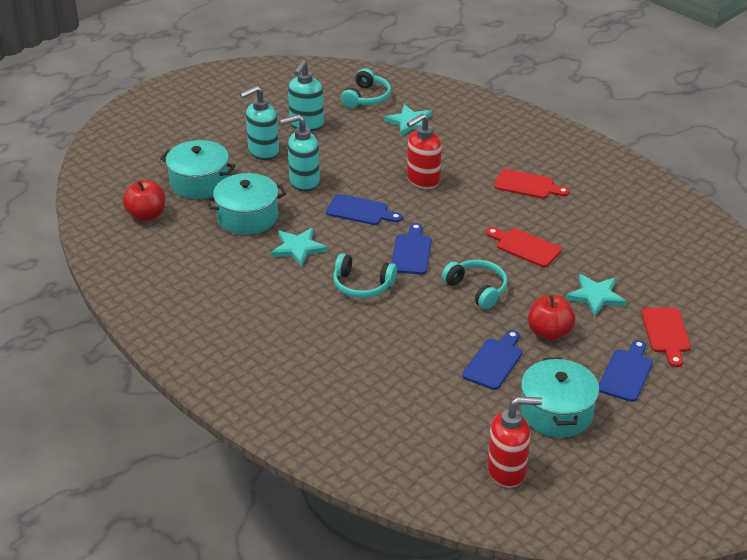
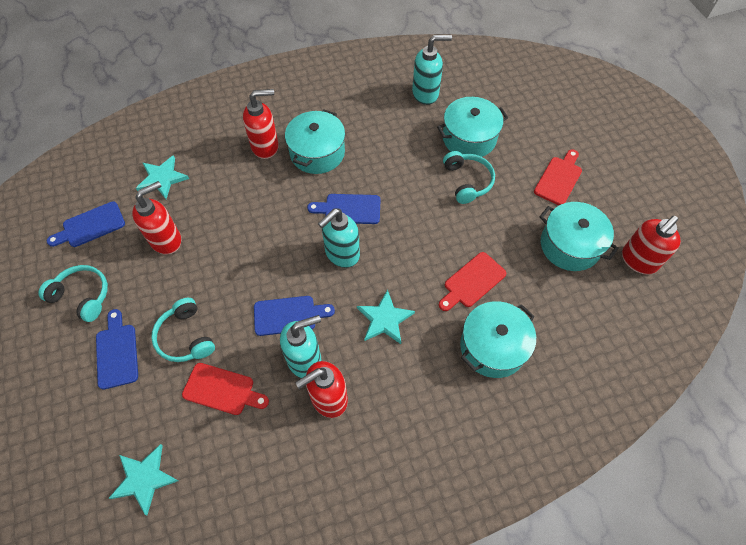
red apple: 2 -> 0
red soap dispenser: 2 -> 4
turquoise pot: 3 -> 4

